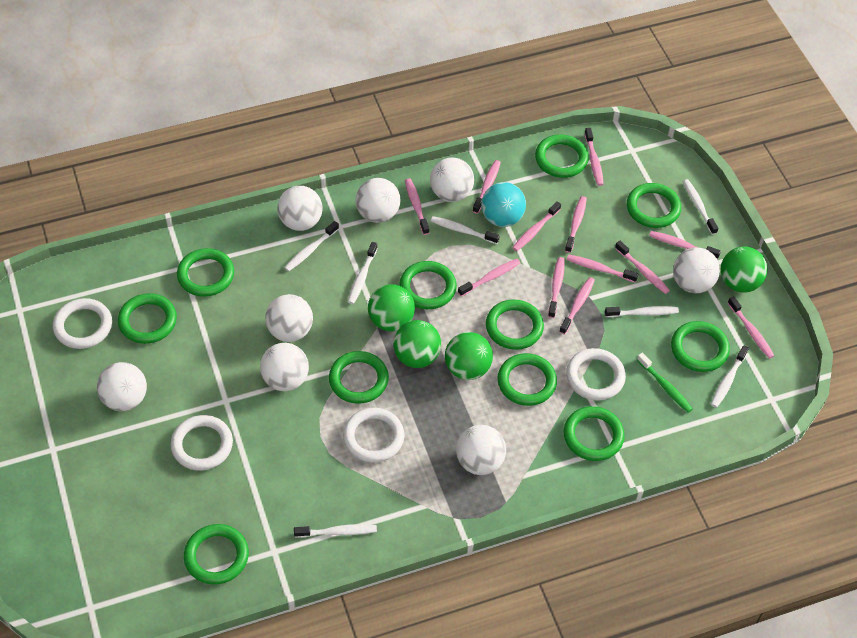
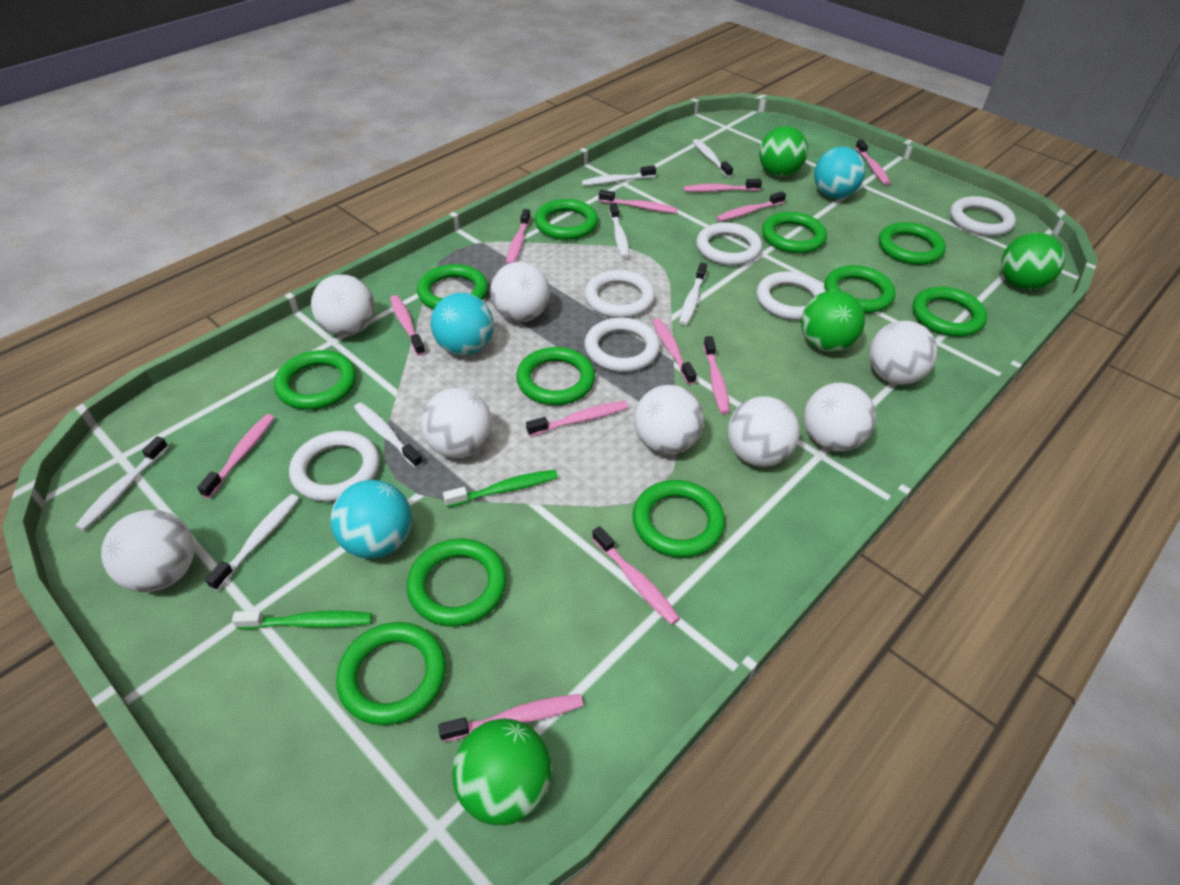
green toothbrush: 1 -> 2
turquoise ball: 1 -> 3
white ring: 4 -> 6

